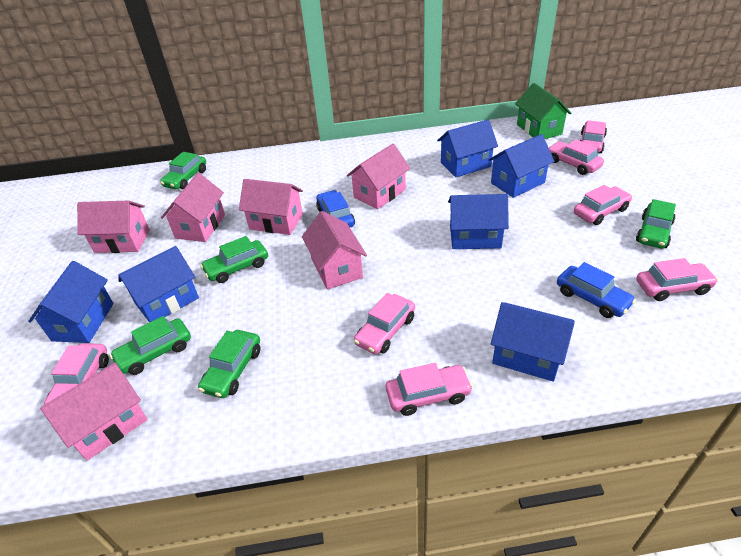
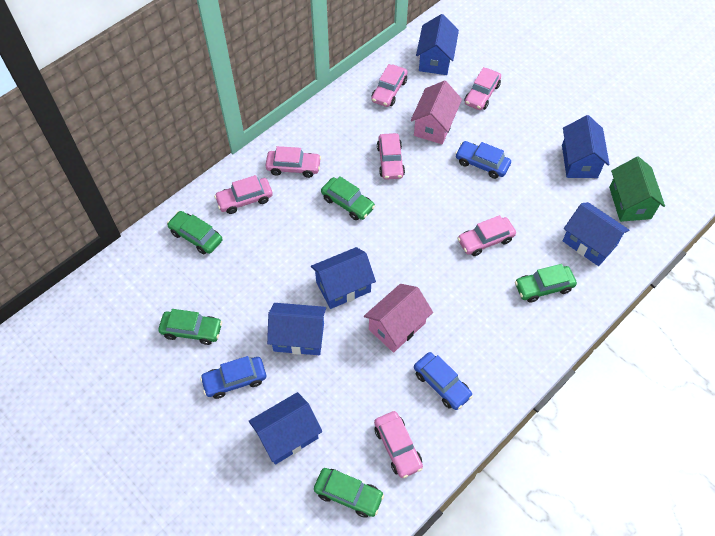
blue car: 2 -> 3
pink house: 6 -> 2

